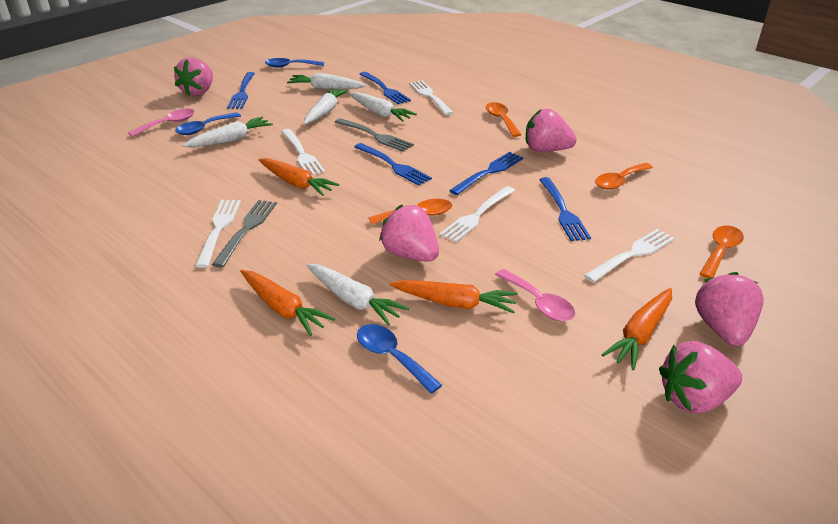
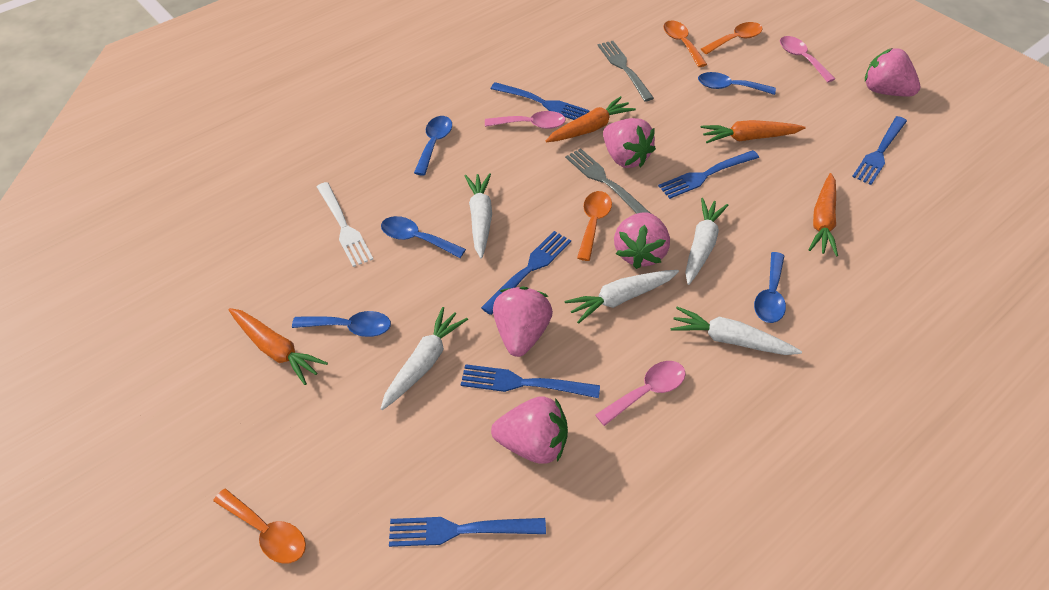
blue fork: 5 -> 6
blue spoon: 3 -> 5
pink spoon: 2 -> 3
white fork: 5 -> 1

